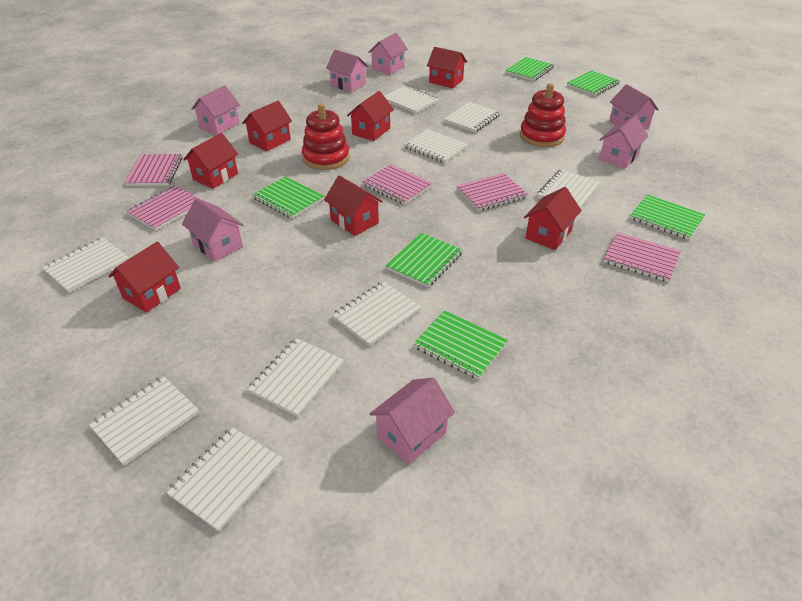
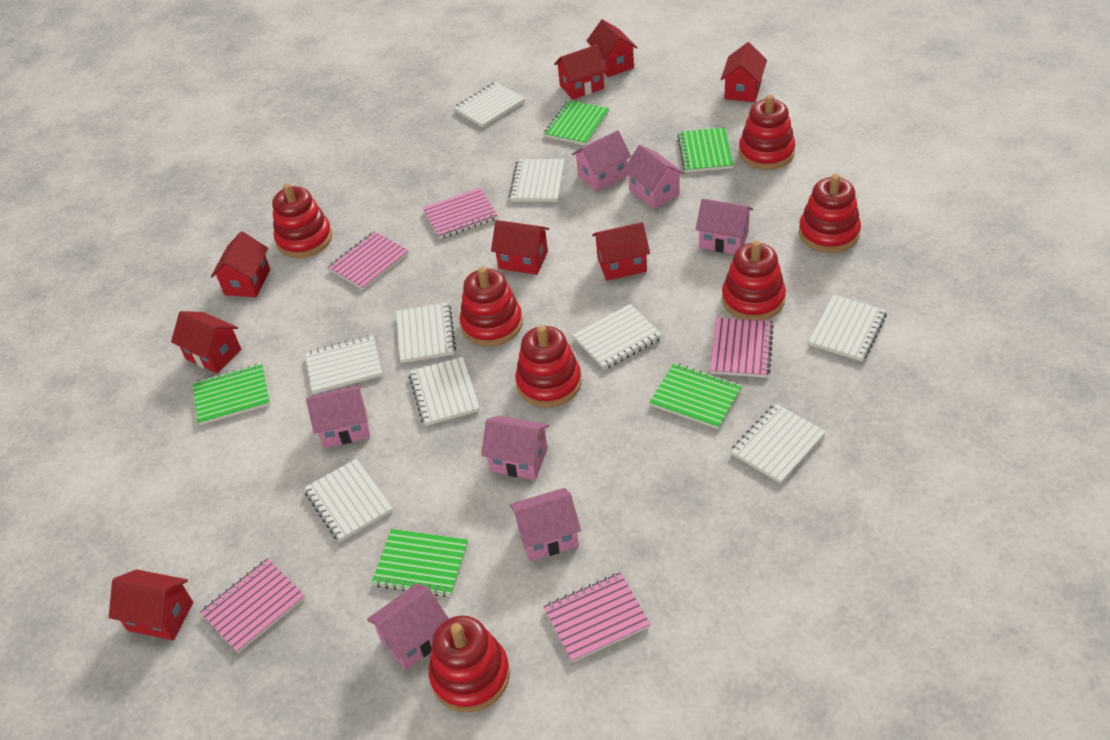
green notebook: 6 -> 5
red house: 7 -> 8
red stacking toy: 2 -> 7

